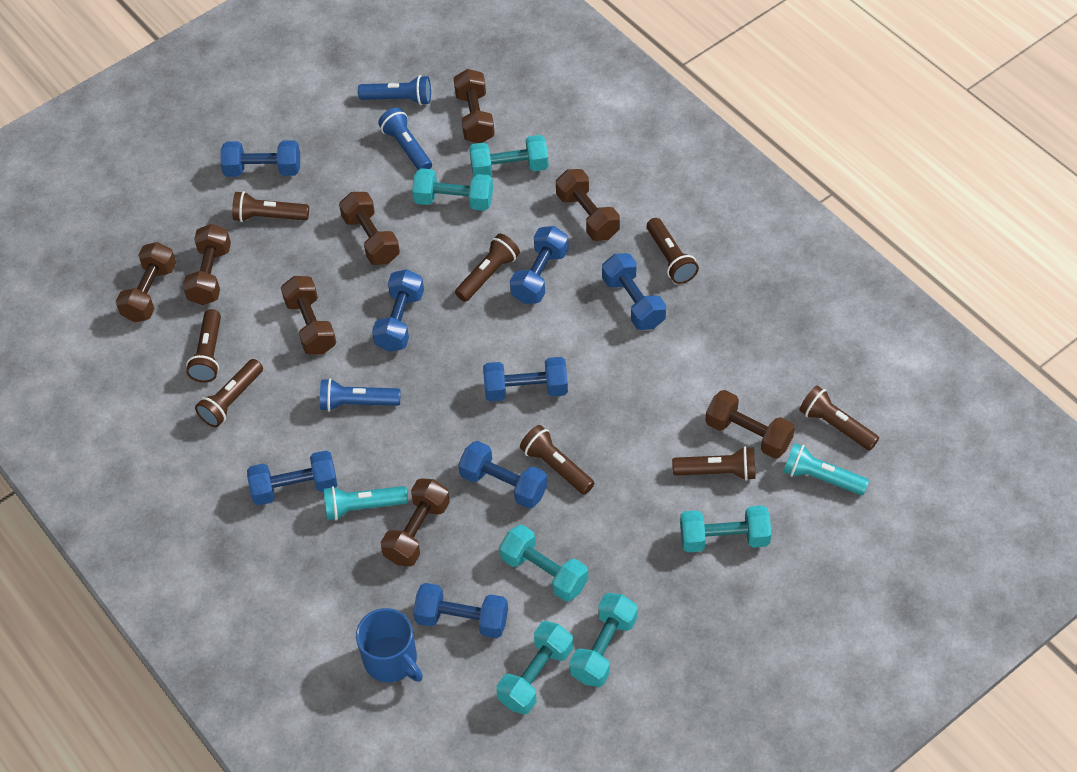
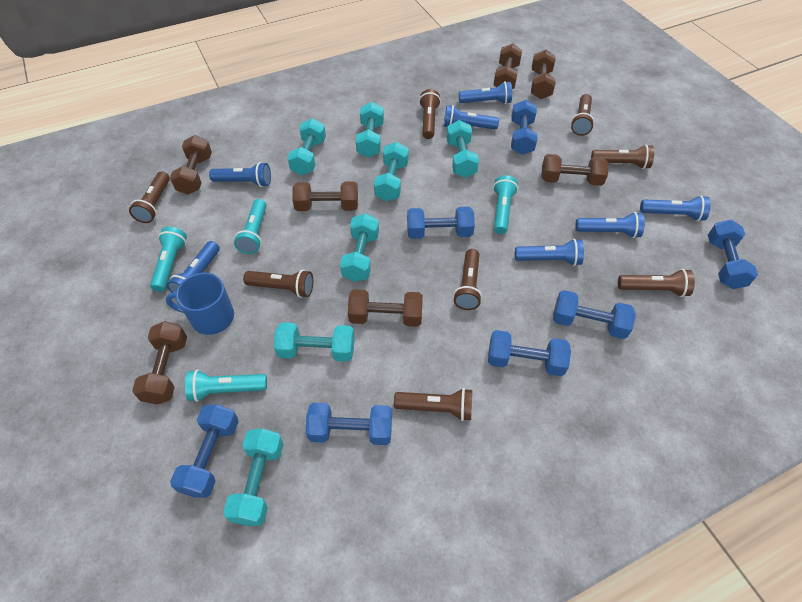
blue dumbbell: 8 -> 7
blue flashlight: 3 -> 7
brown dumbbell: 8 -> 7
turquoise dumbbell: 6 -> 7
turquoise flashlight: 2 -> 4

